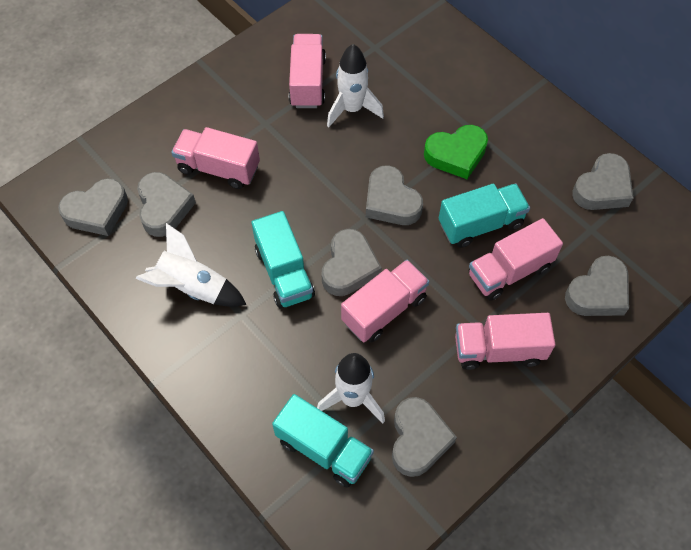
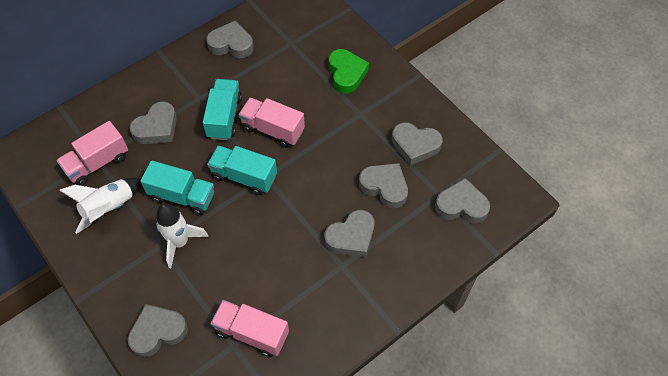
pink truck: 5 -> 3
white rocket: 3 -> 2

